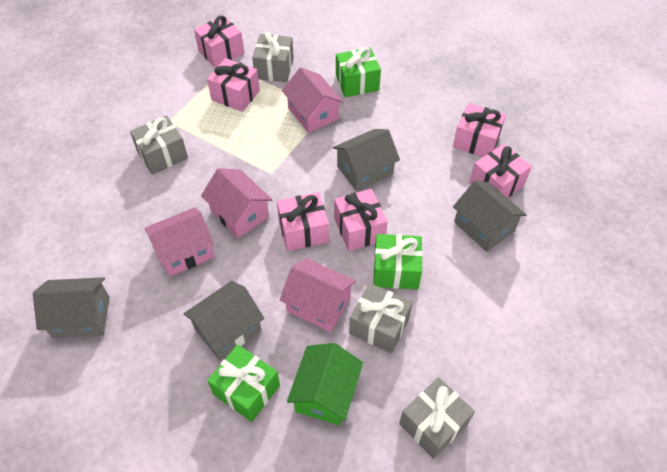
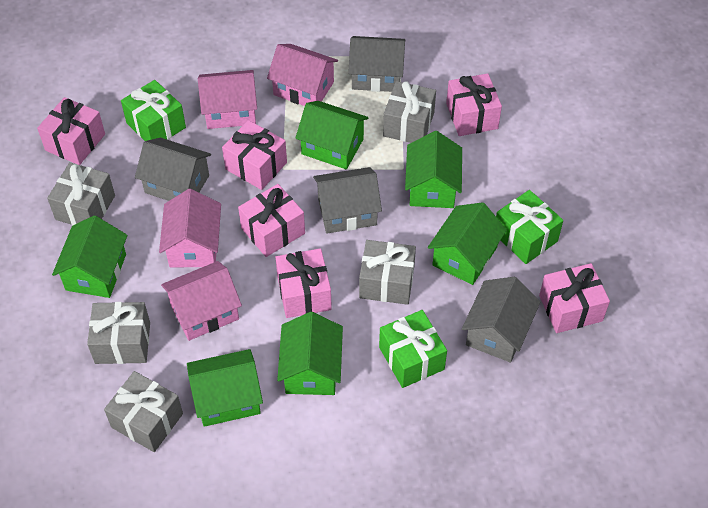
green house: 1 -> 6
grey gift: 4 -> 5

